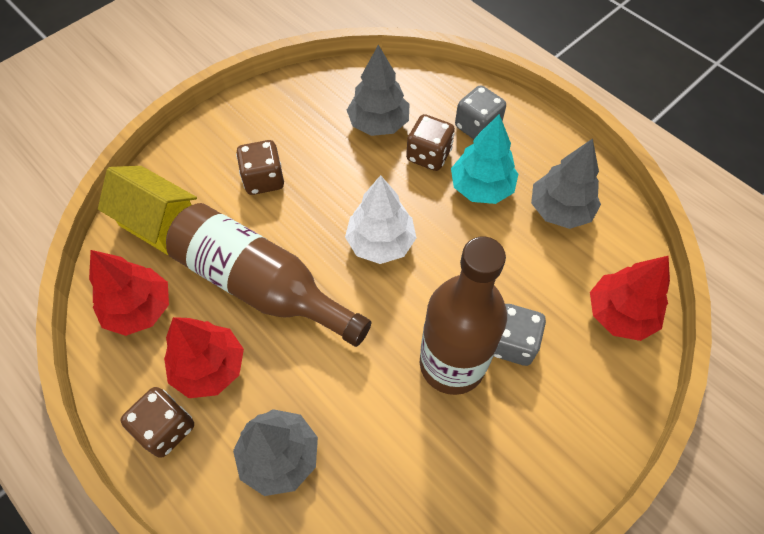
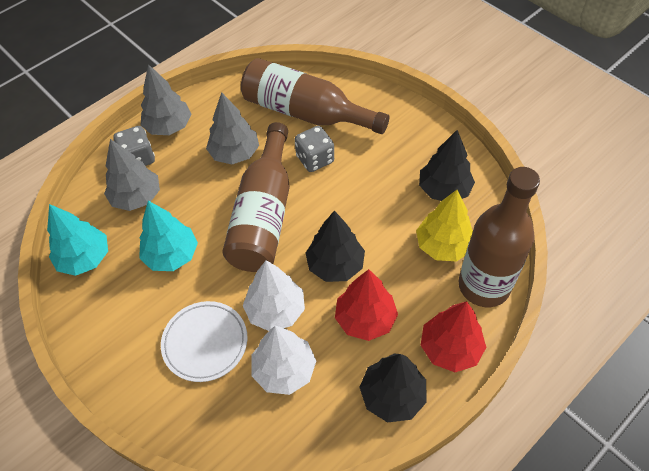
black tree: 0 -> 3
brown bottle: 2 -> 3
brown dice: 3 -> 0
red tree: 3 -> 2
turquoise tree: 1 -> 2
white plate: 0 -> 1
white tree: 1 -> 2
yellow house: 1 -> 0
yellow tree: 0 -> 1

